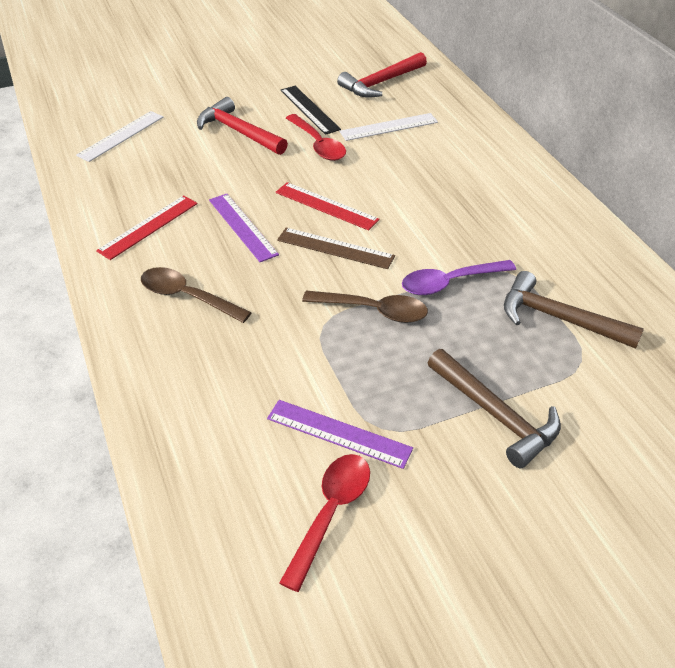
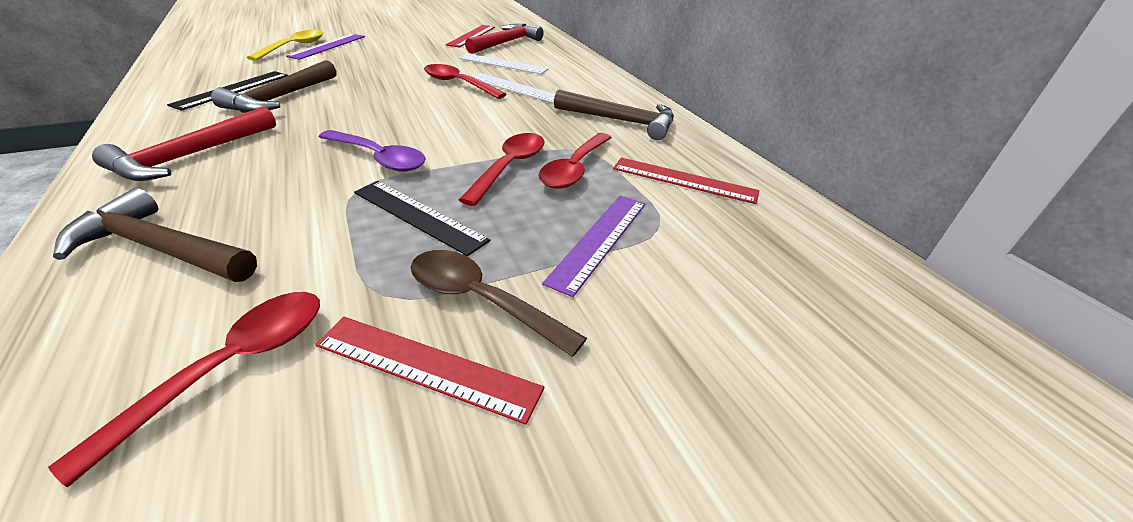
black ruler: 1 -> 2
brown hammer: 2 -> 3
brown ruler: 1 -> 0
brown spoon: 2 -> 1
red ruler: 2 -> 3
red spoon: 2 -> 4
yellow spoon: 0 -> 1

